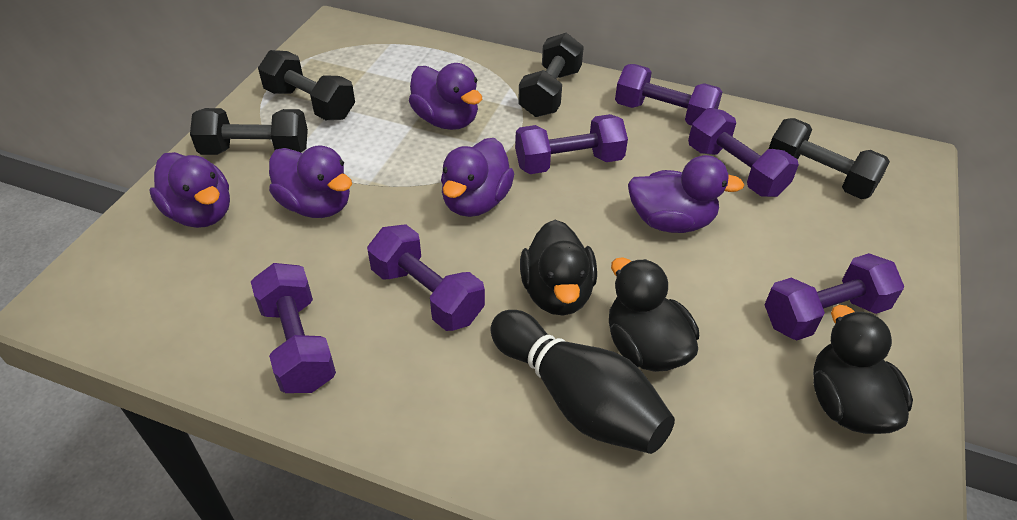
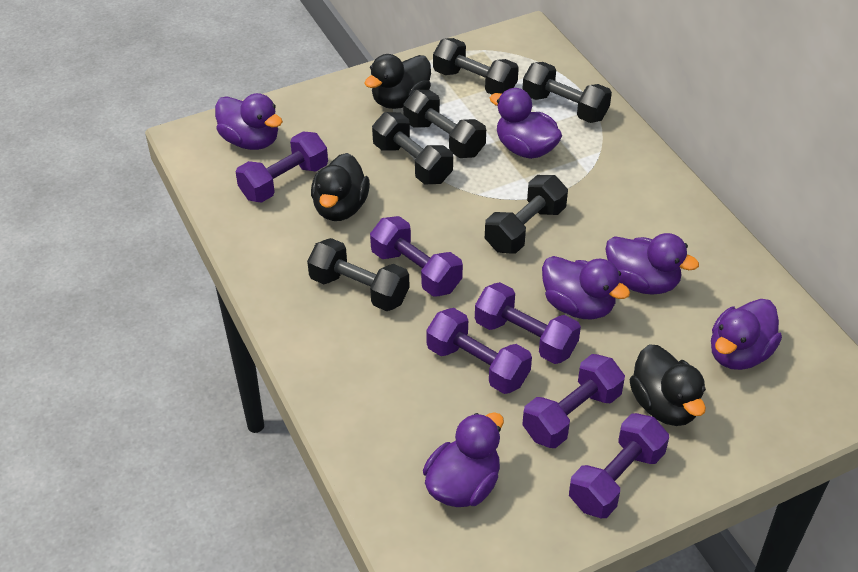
black bowling pin: 1 -> 0
black dumbbell: 4 -> 6
purple duck: 5 -> 6

